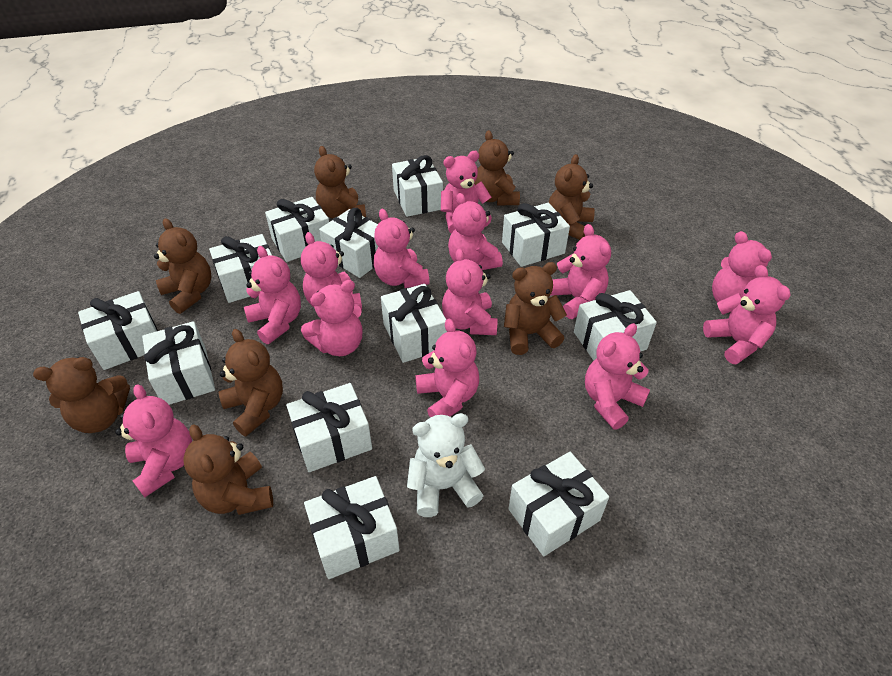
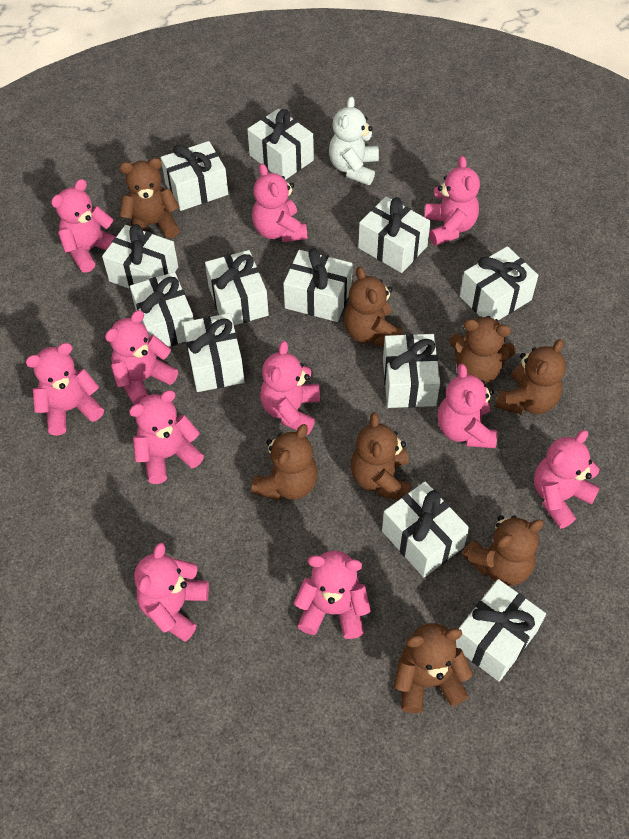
pink teddy bear: 13 -> 11

